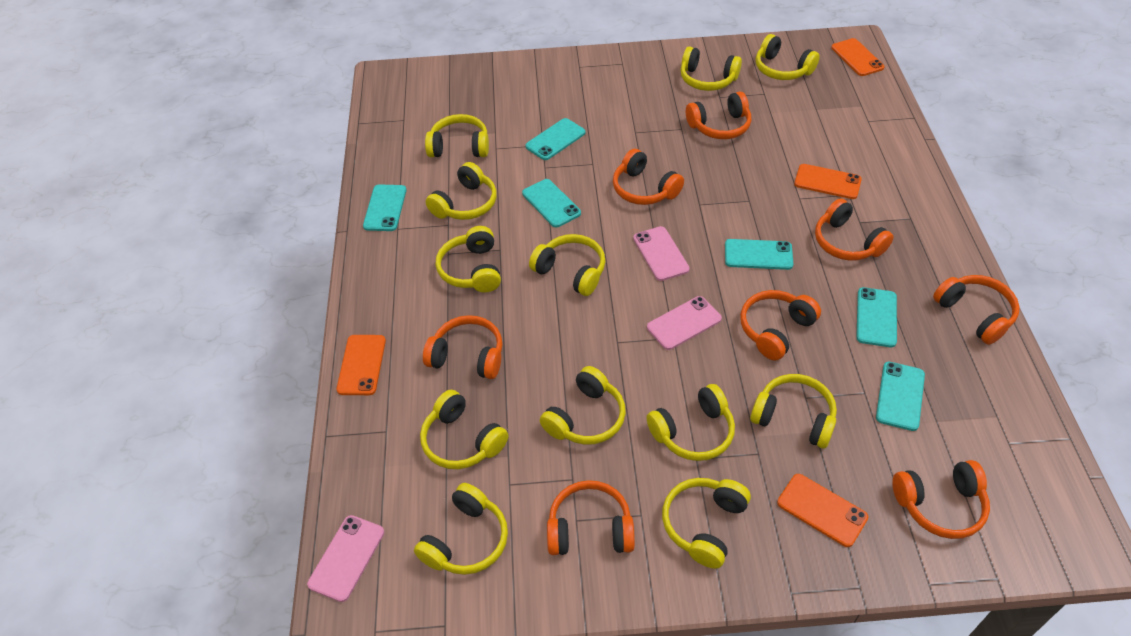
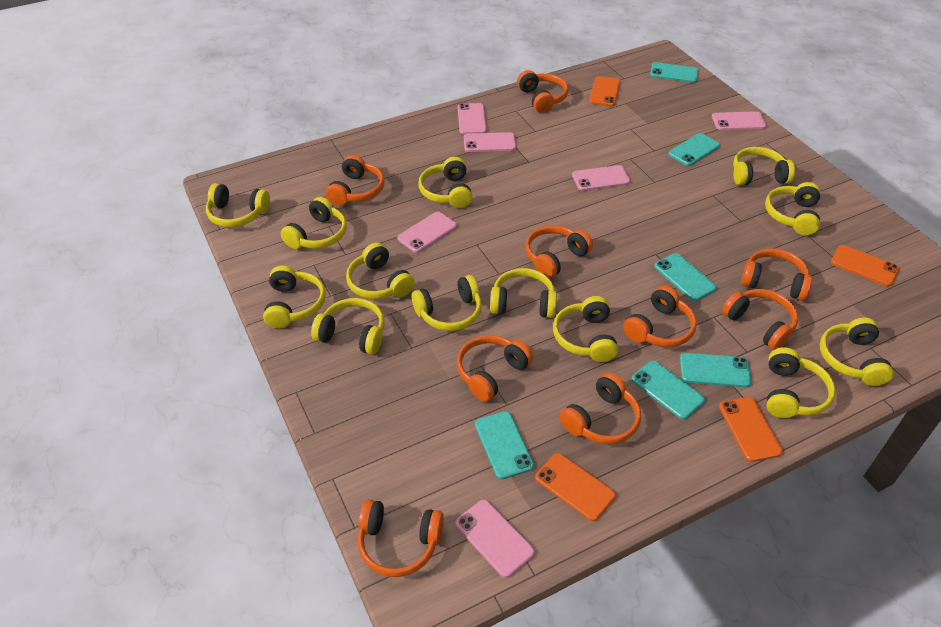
orange headphones: 8 -> 9
pink phone: 3 -> 6
yellow headphones: 12 -> 13

